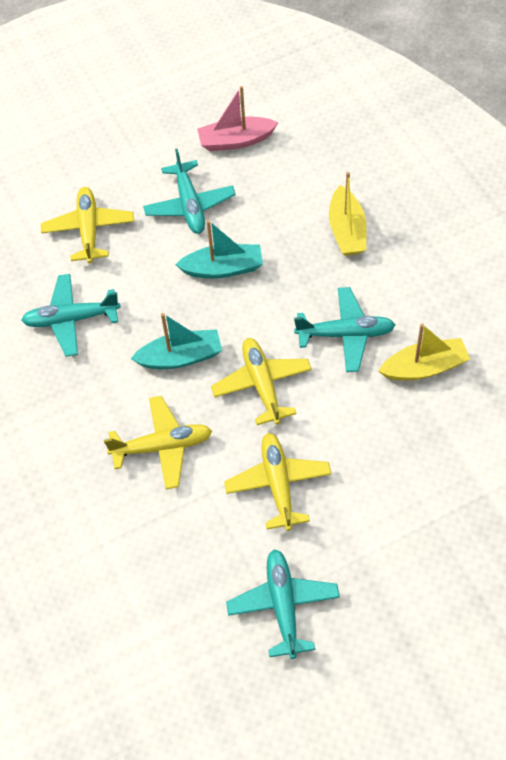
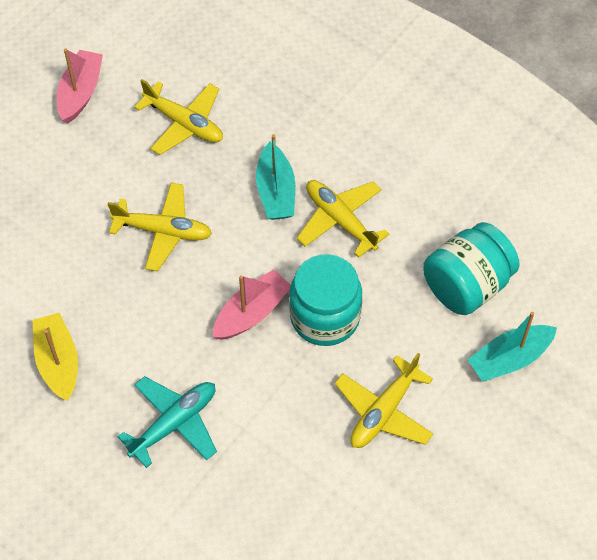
pink boat: 1 -> 2
turquoise jar: 0 -> 2
turquoise plane: 4 -> 1
yellow boat: 2 -> 1

